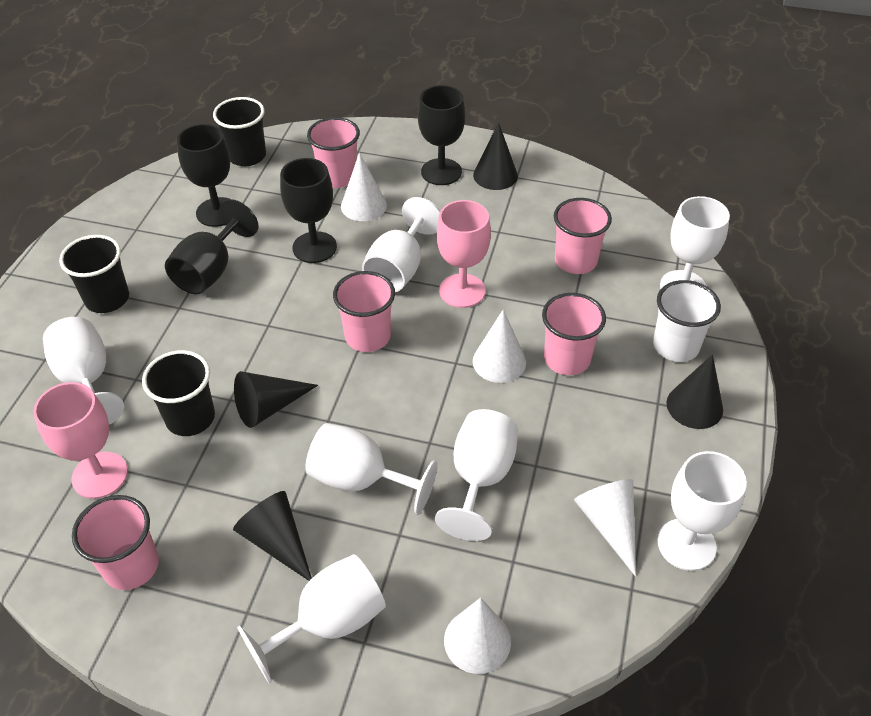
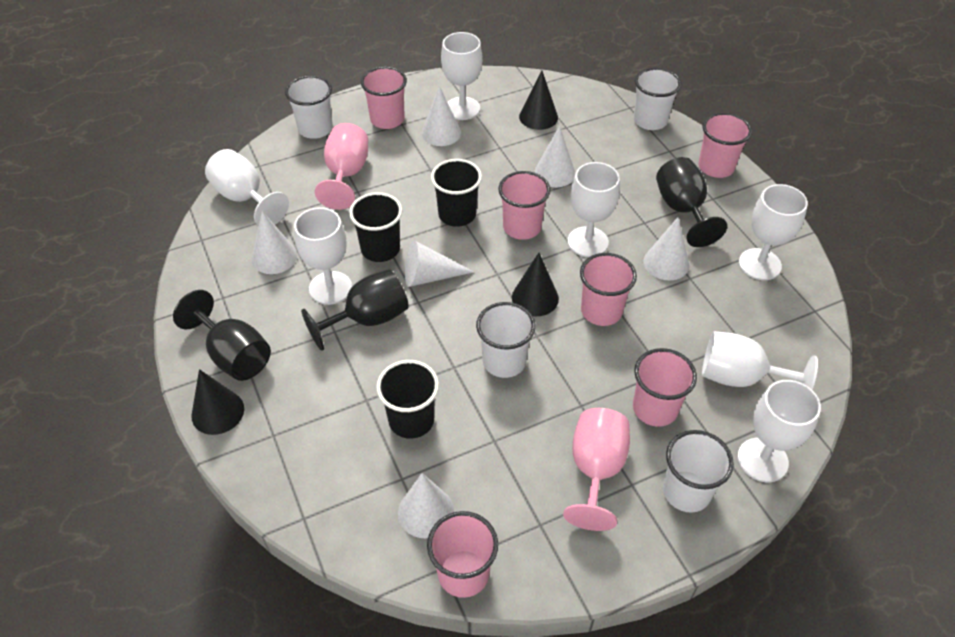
black cone: 4 -> 3
black goblet: 4 -> 3
pink cup: 5 -> 6
white cone: 4 -> 6
white cup: 1 -> 4

